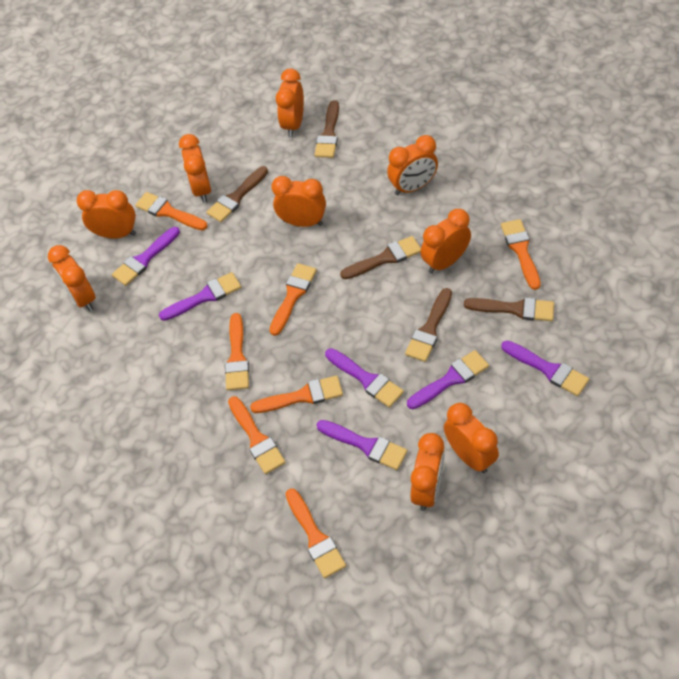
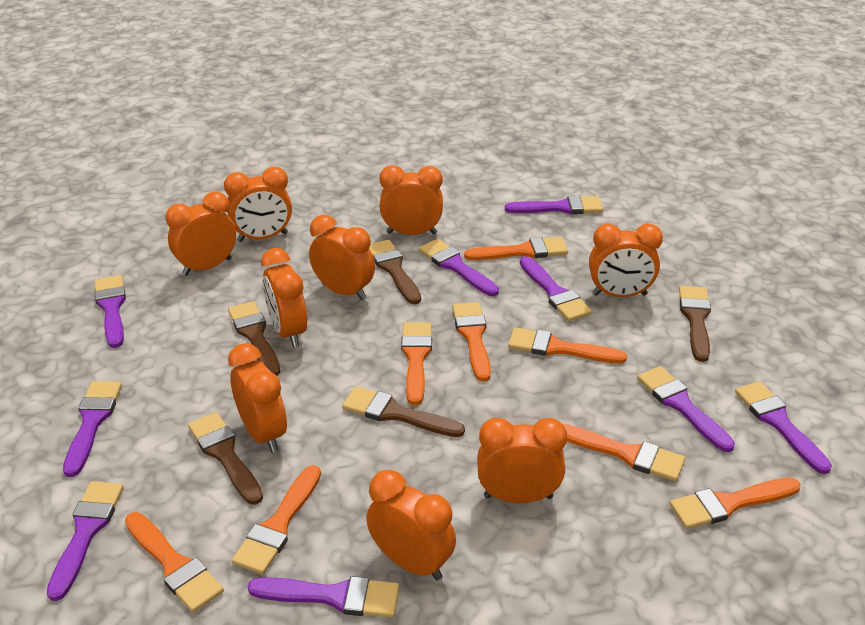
orange brush: 7 -> 8
purple brush: 6 -> 9

